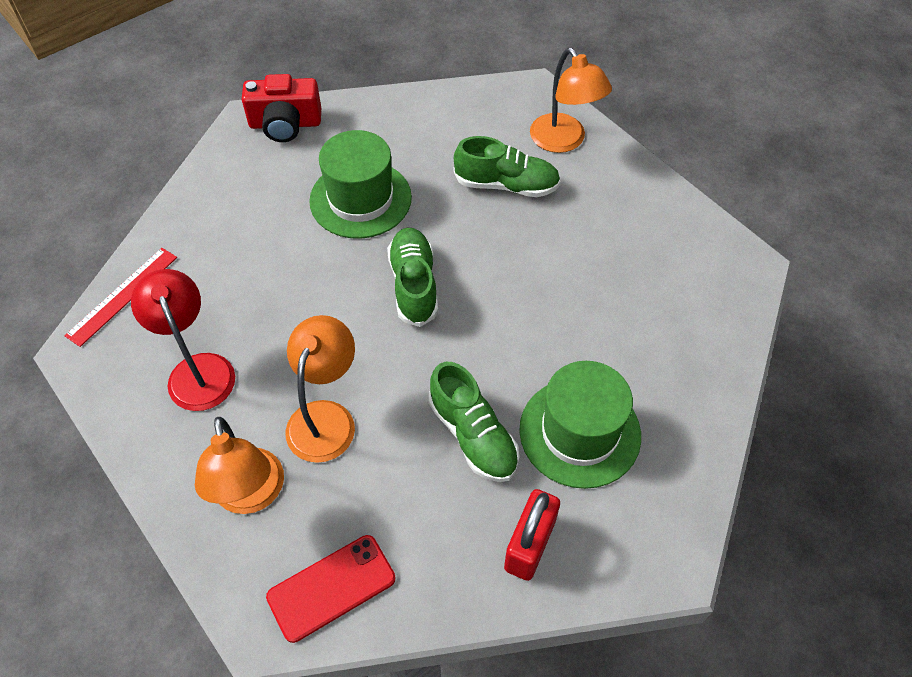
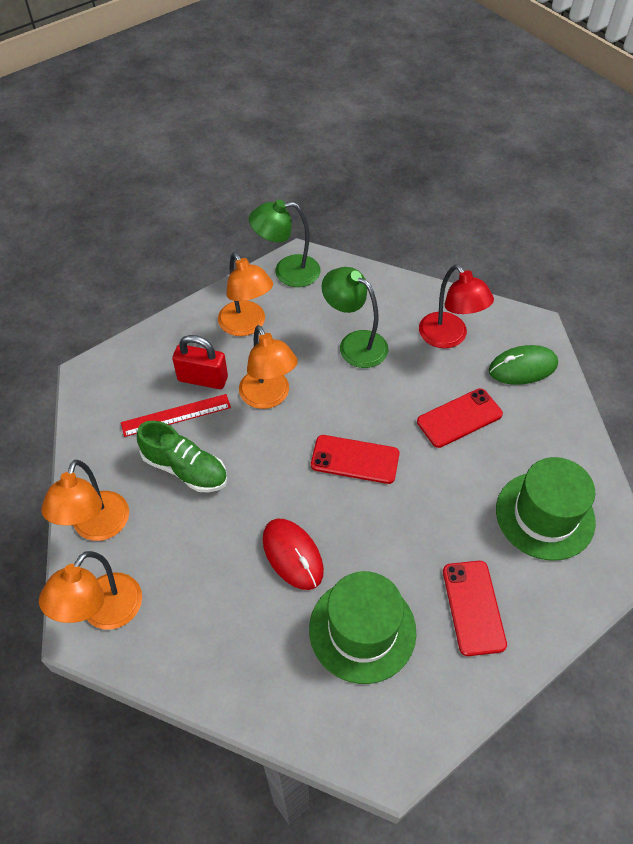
green lamp: 0 -> 2
green mouse: 0 -> 1
green shoe: 3 -> 1
orange lamp: 3 -> 4
red camera: 1 -> 0
red mouse: 0 -> 1
red phone: 1 -> 3

